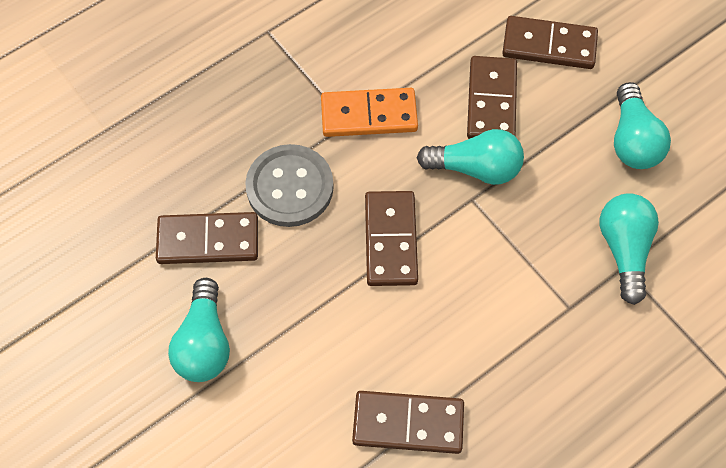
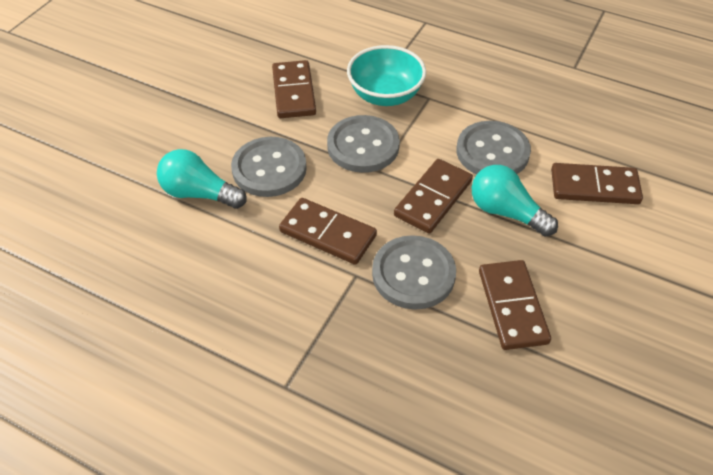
grey button: 1 -> 4
orange domino: 1 -> 0
turquoise bowl: 0 -> 1
turquoise light bulb: 4 -> 2

